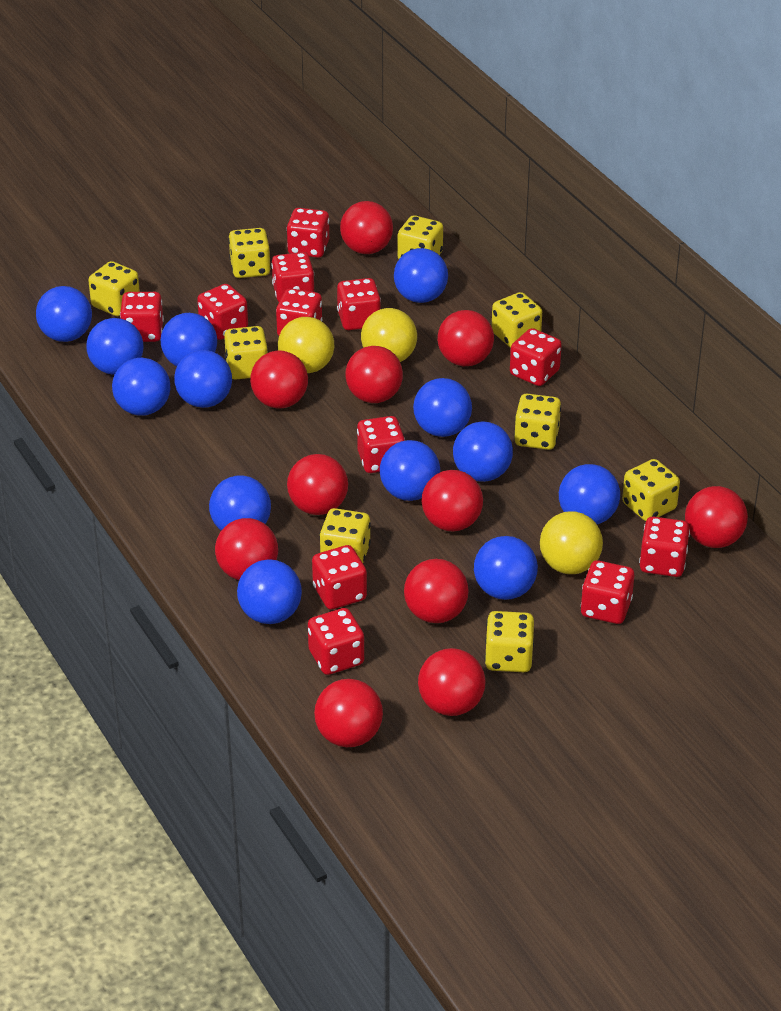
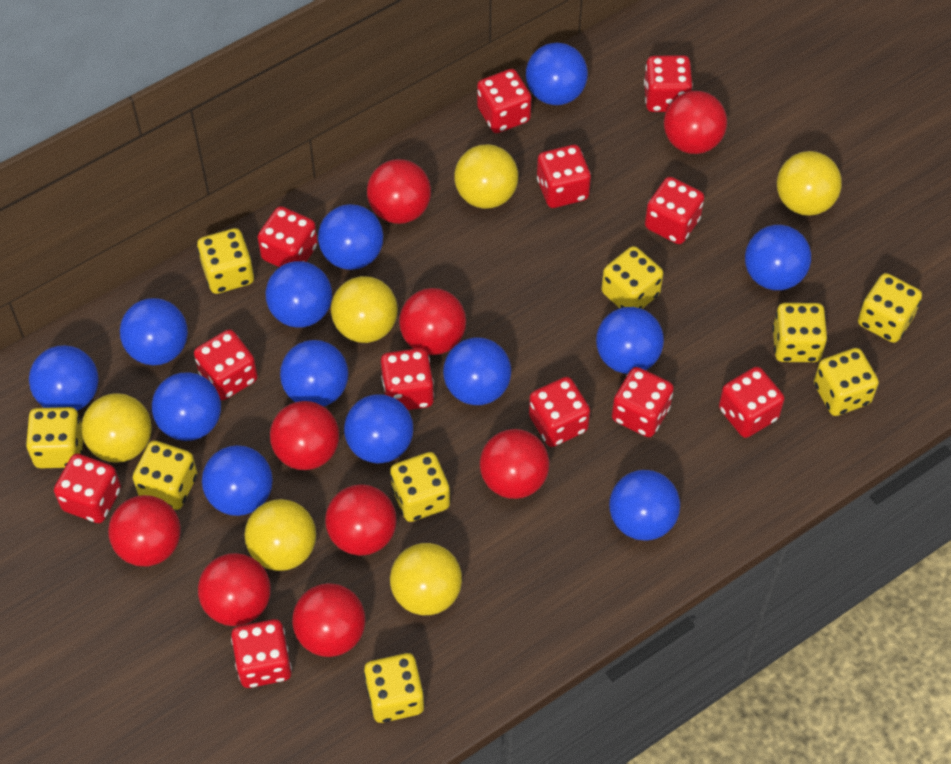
red ball: 11 -> 9
yellow ball: 3 -> 6

